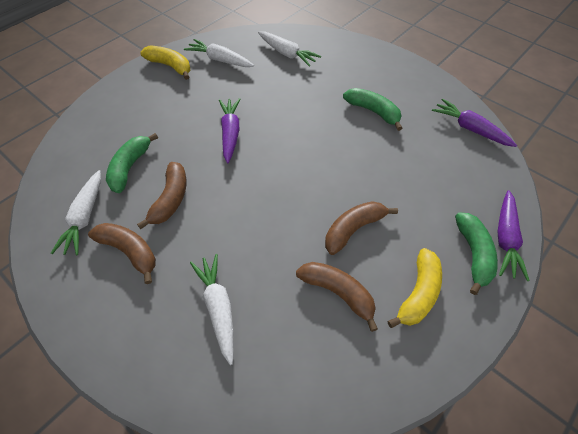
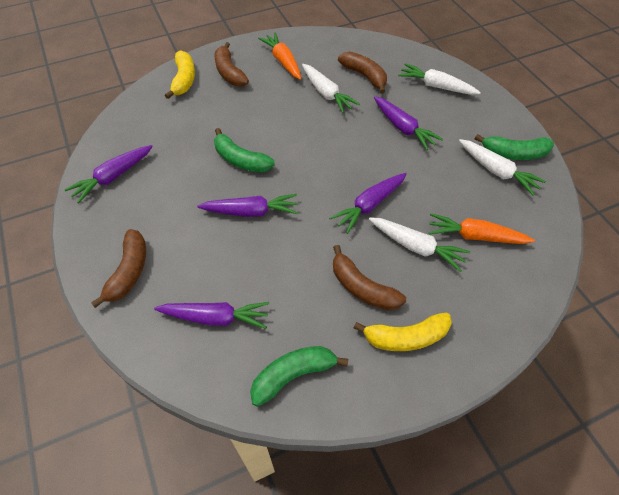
orange carrot: 0 -> 2
purple carrot: 3 -> 5

